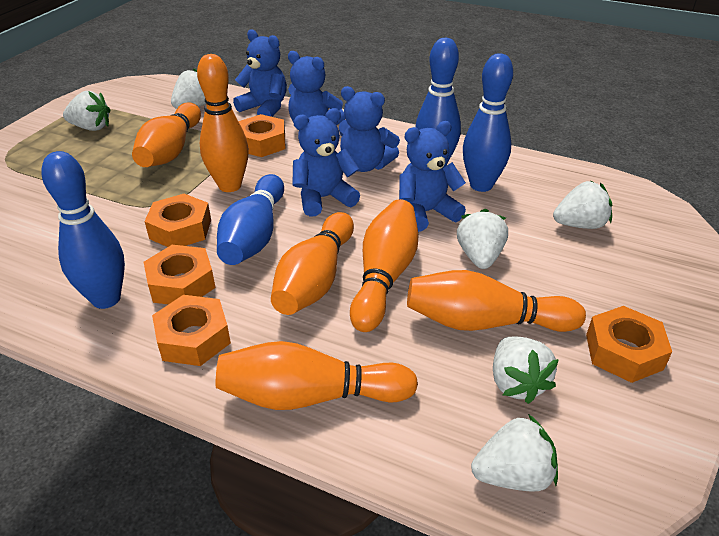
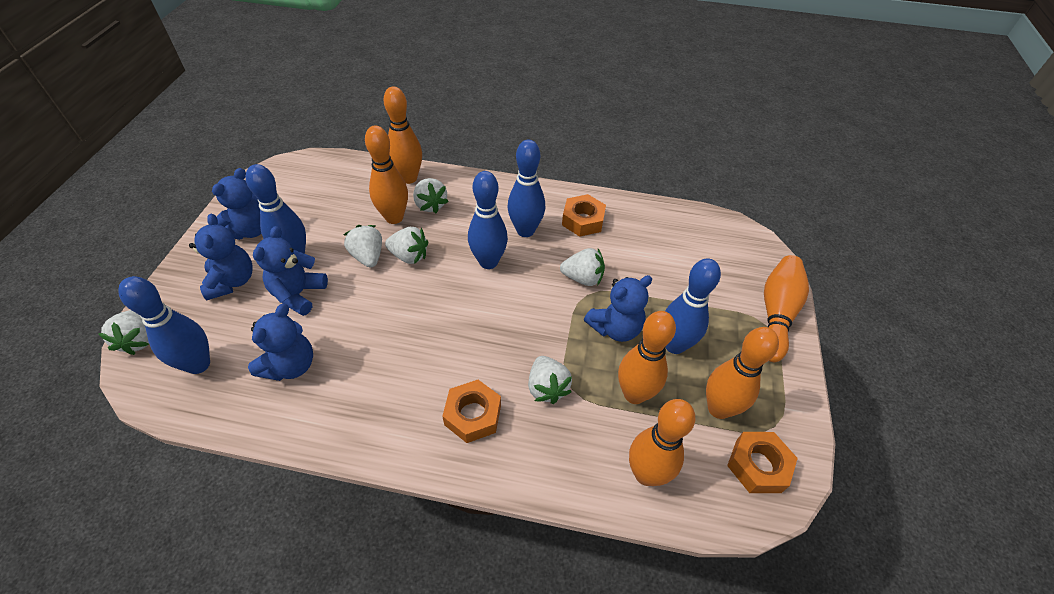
blue bowling pin: 4 -> 5
orange nut: 5 -> 3

